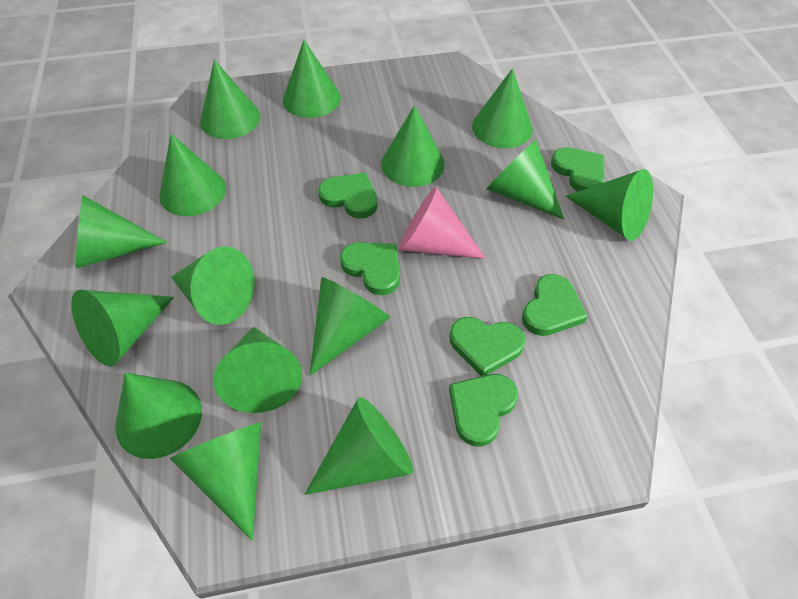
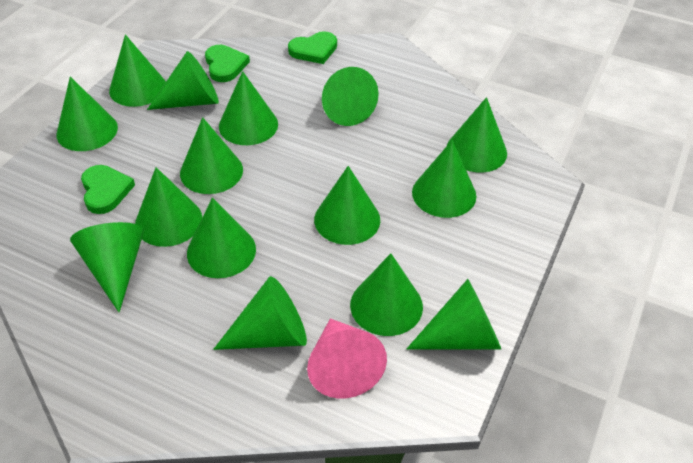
green heart: 6 -> 3

